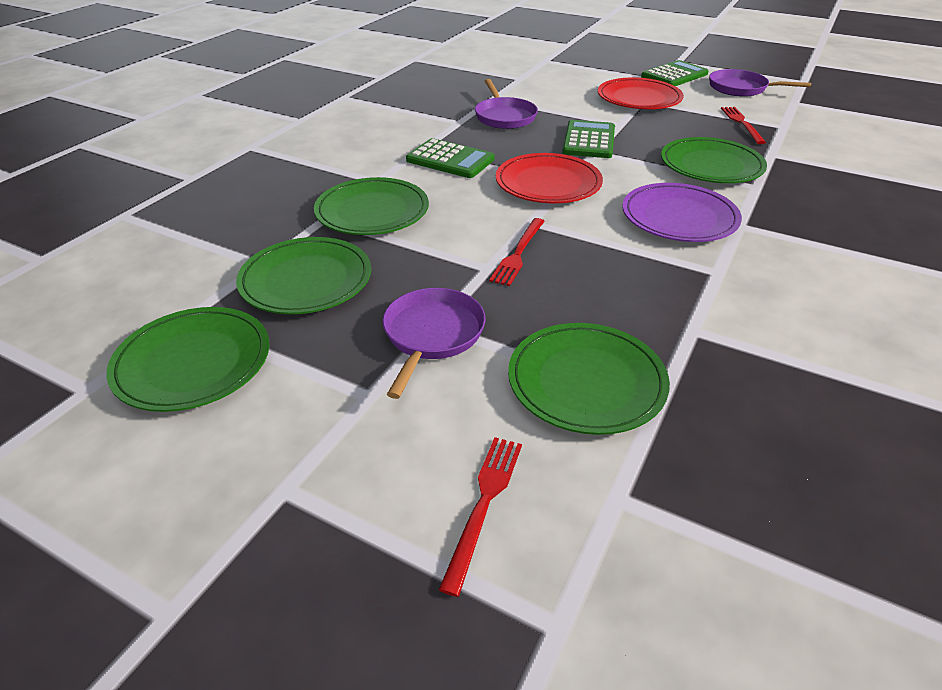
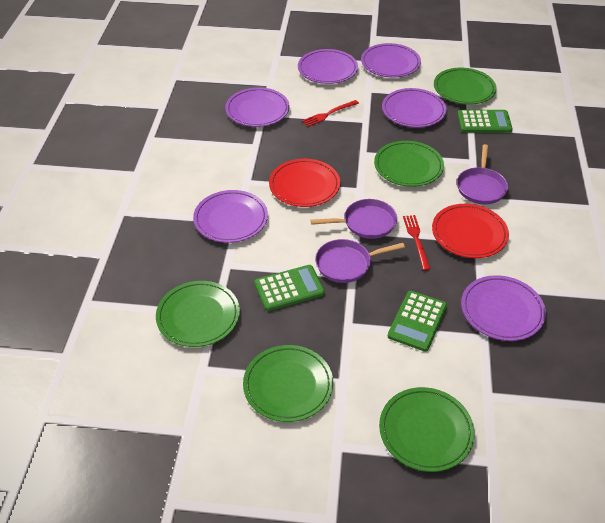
purple plate: 1 -> 6
red fork: 3 -> 2

